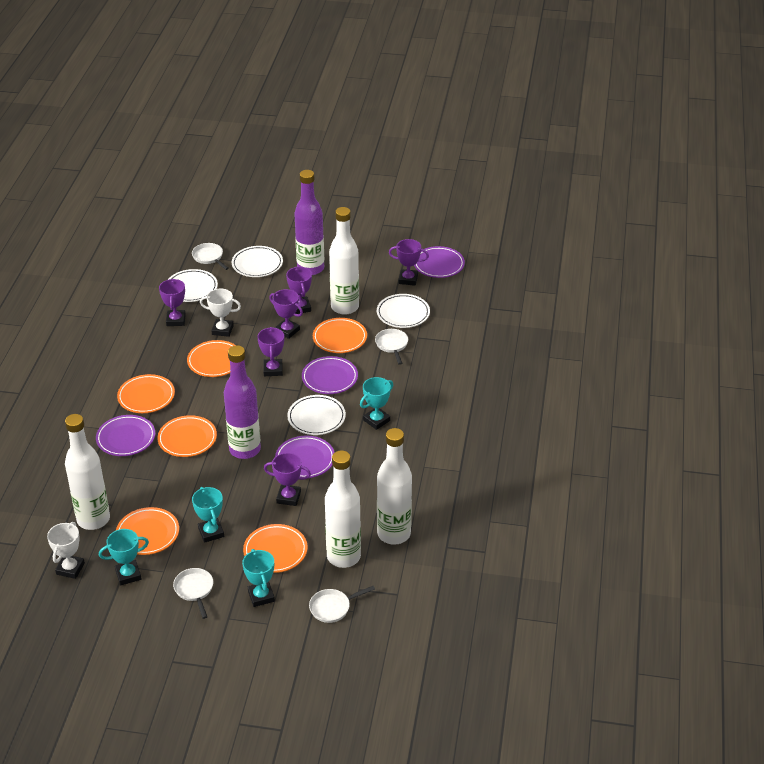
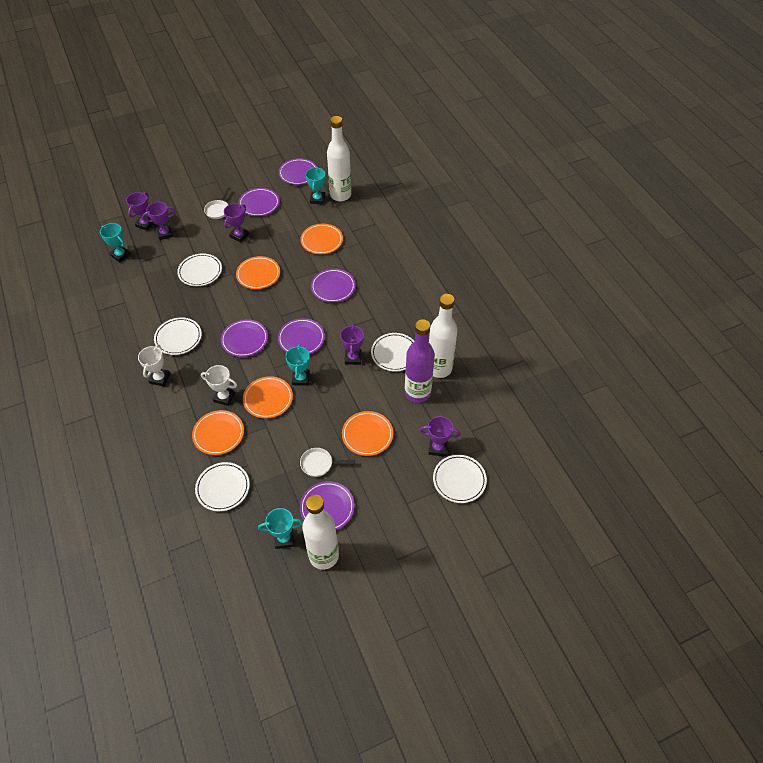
orange plate: 6 -> 5
purple bottle: 2 -> 1
purple plate: 4 -> 6
purple trophy: 6 -> 5
white bottle: 4 -> 3
white pan: 4 -> 2
white plate: 4 -> 5

